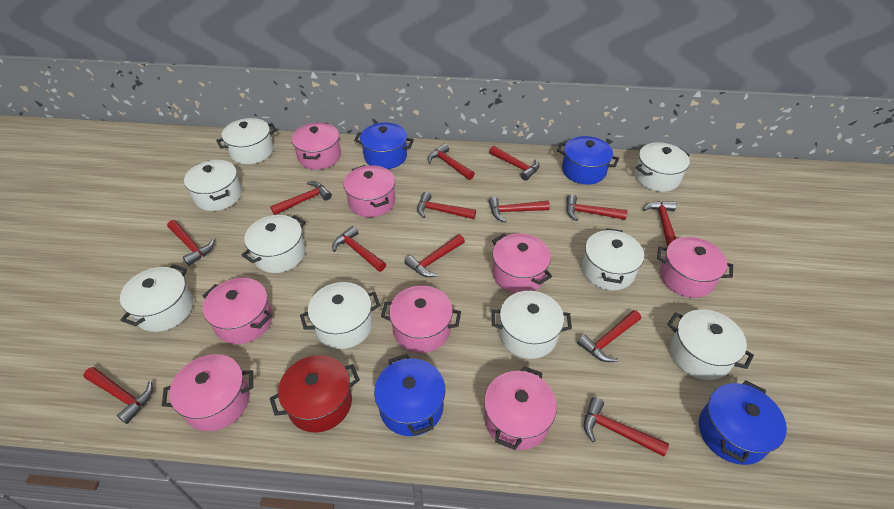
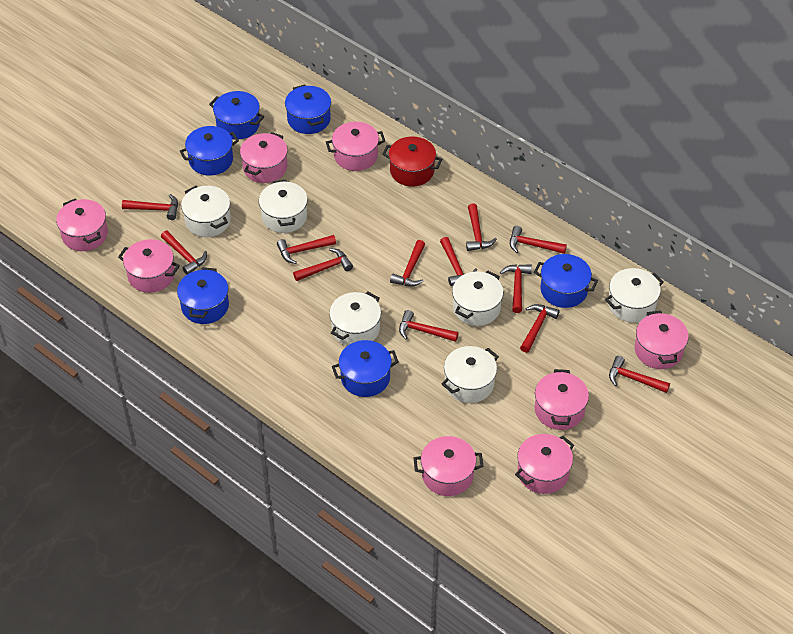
blue pot: 4 -> 6
red hammer: 13 -> 12
white pot: 9 -> 6

